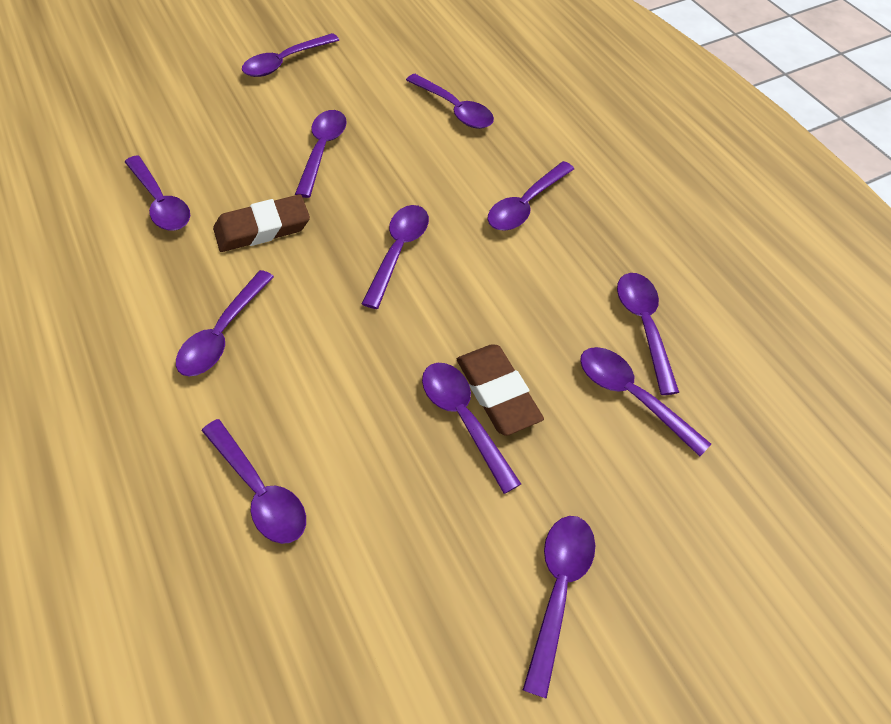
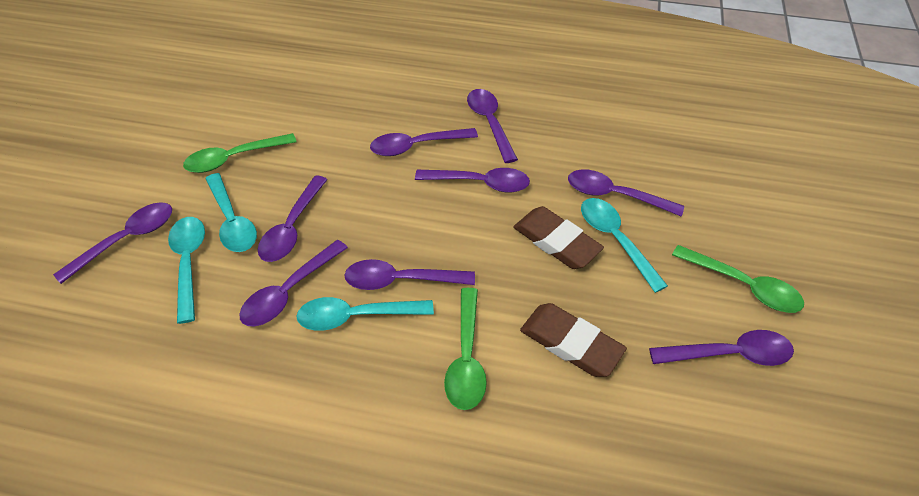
green spoon: 0 -> 3
purple spoon: 12 -> 9
turquoise spoon: 0 -> 4

